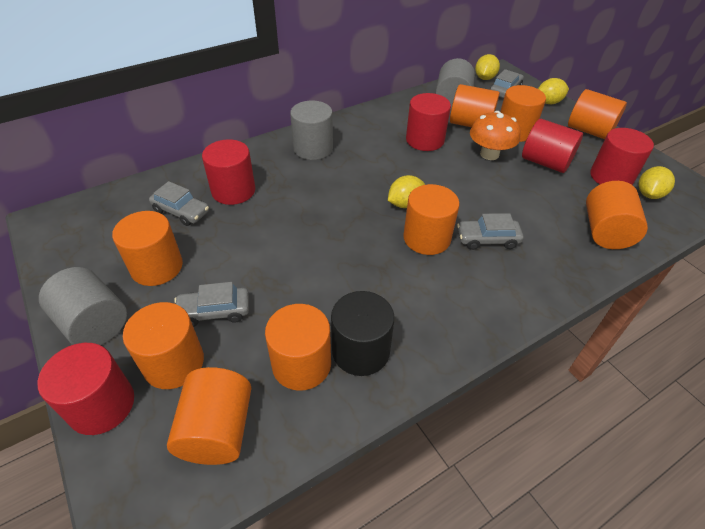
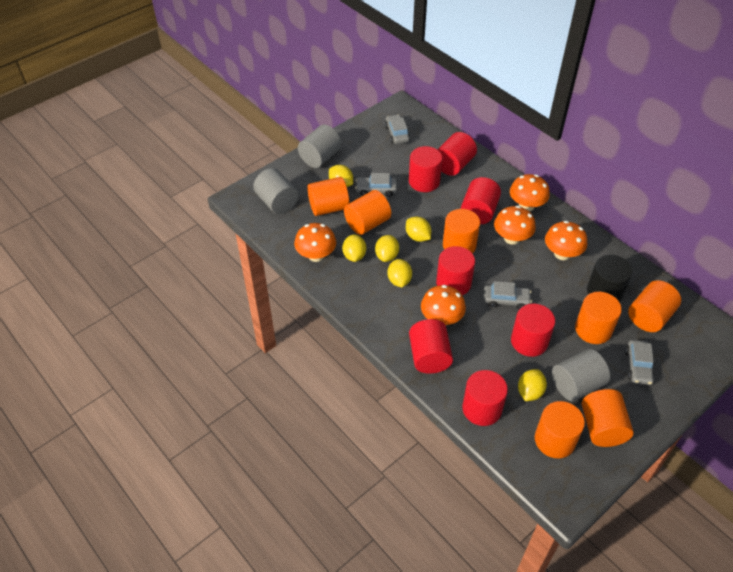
orange cylinder: 9 -> 7
orange mushroom: 1 -> 5
red cylinder: 5 -> 7
yellow lemon: 4 -> 6

